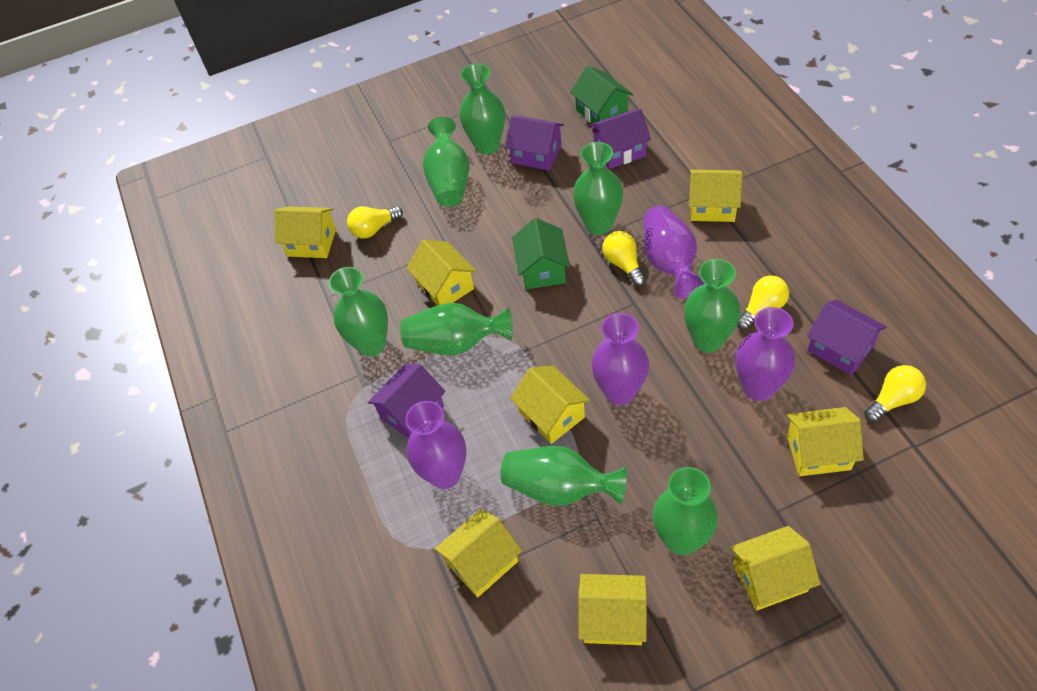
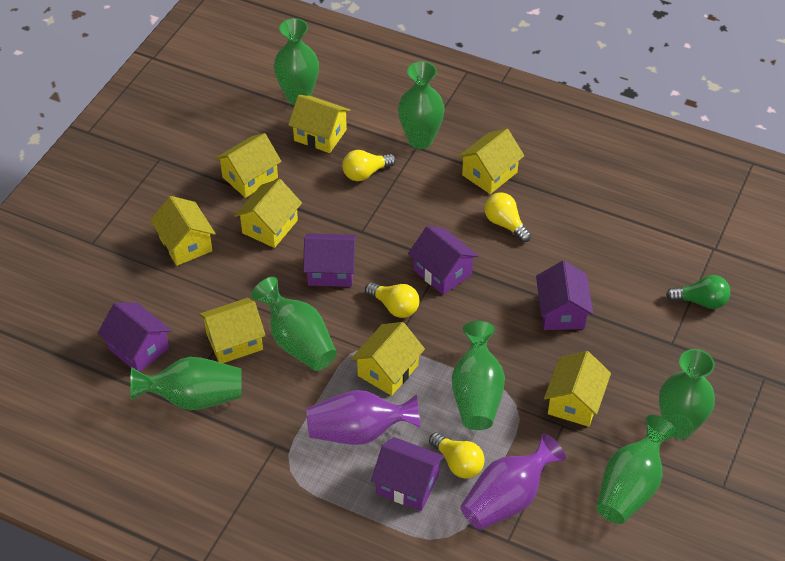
green house: 2 -> 0
green light bulb: 0 -> 1
green vase: 8 -> 7
purple house: 4 -> 5
purple vase: 4 -> 2

